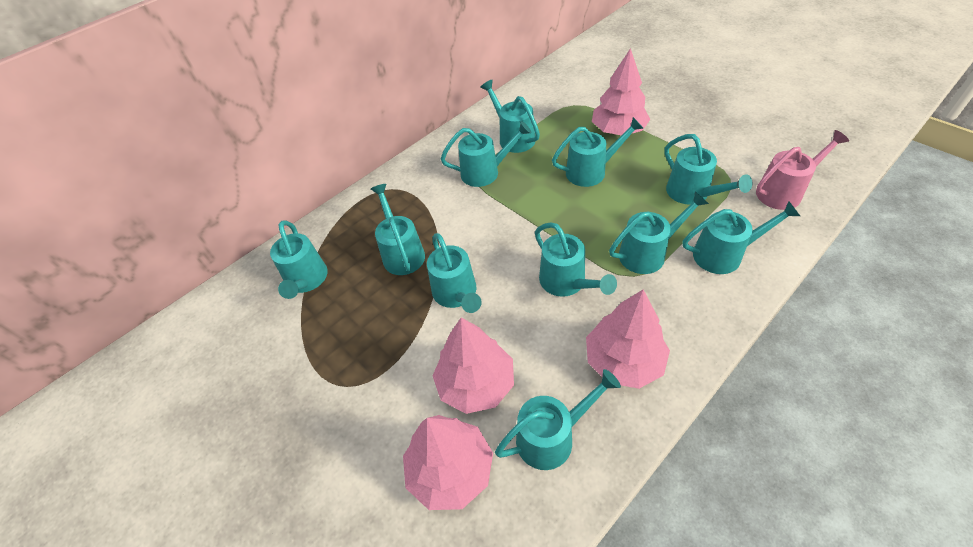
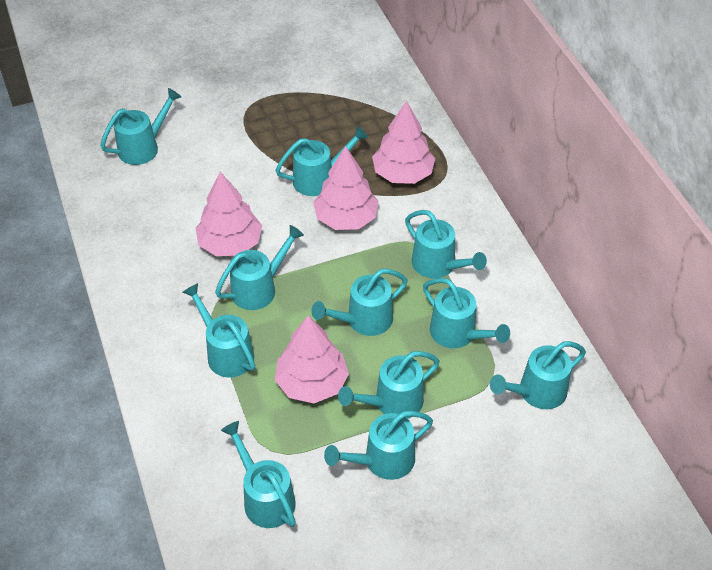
pink watering can: 1 -> 0

